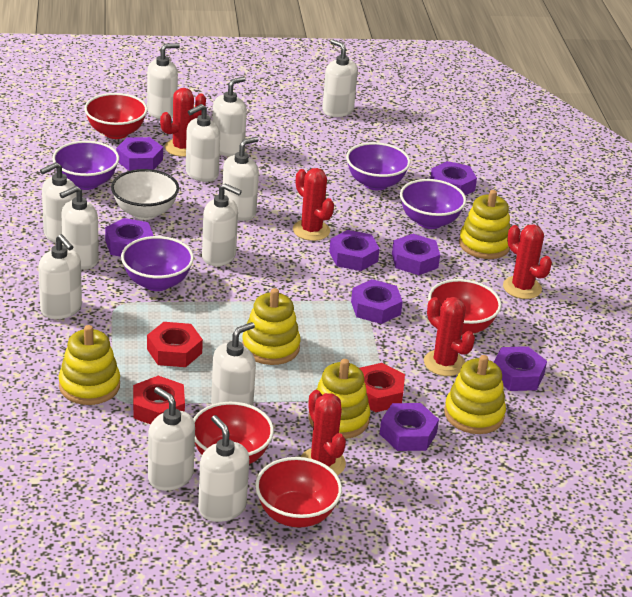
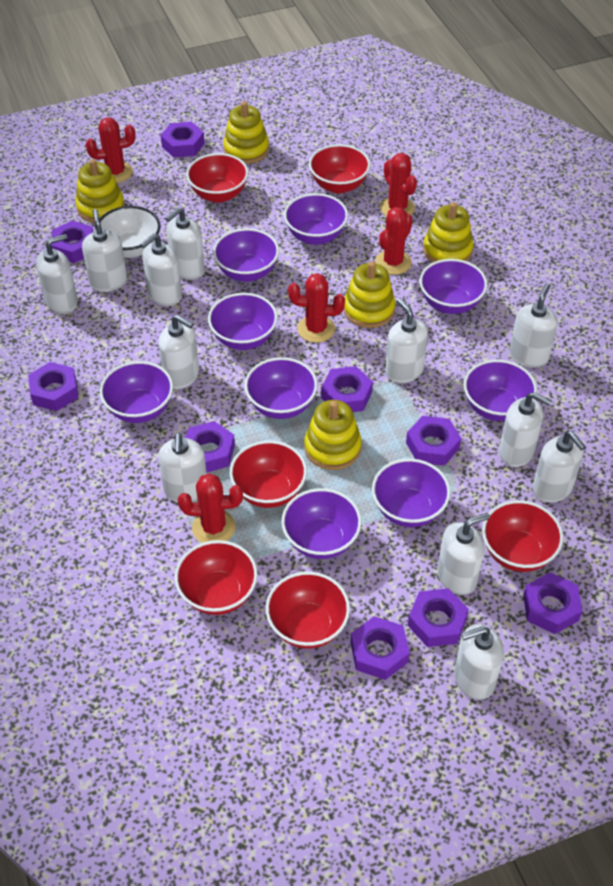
purple bowl: 4 -> 9
purple nut: 8 -> 9
red bowl: 4 -> 6
red nut: 3 -> 0

